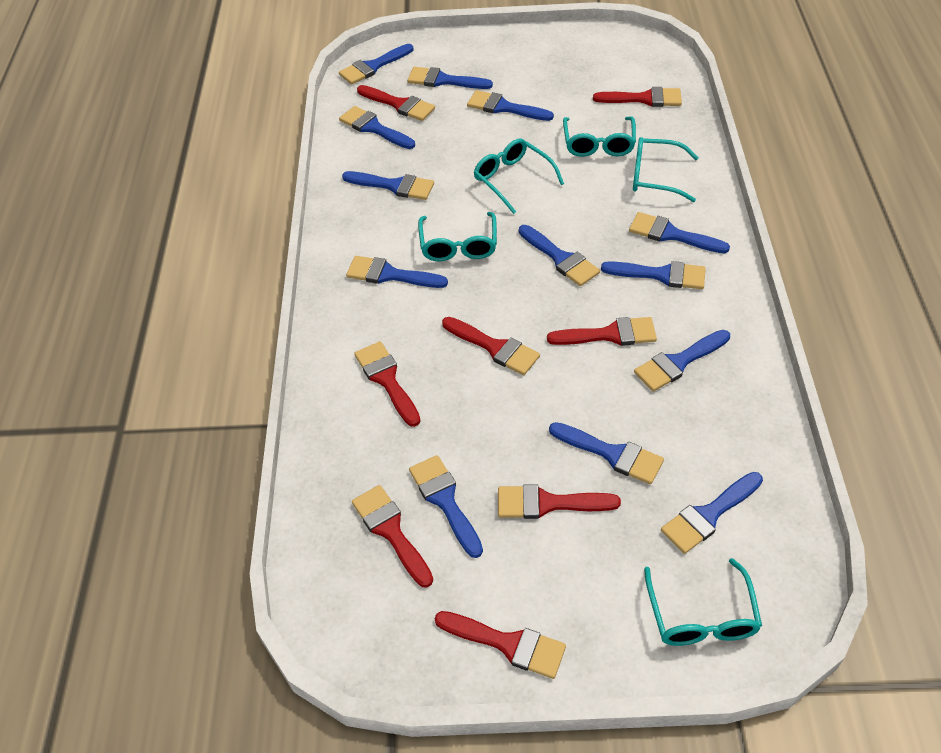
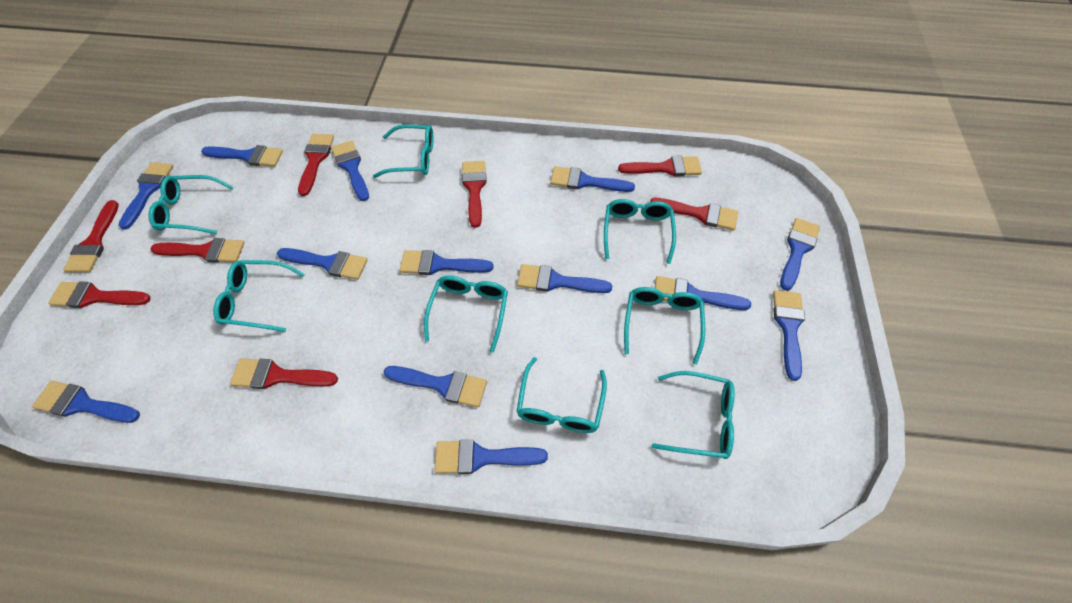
turquoise glasses: 5 -> 8

